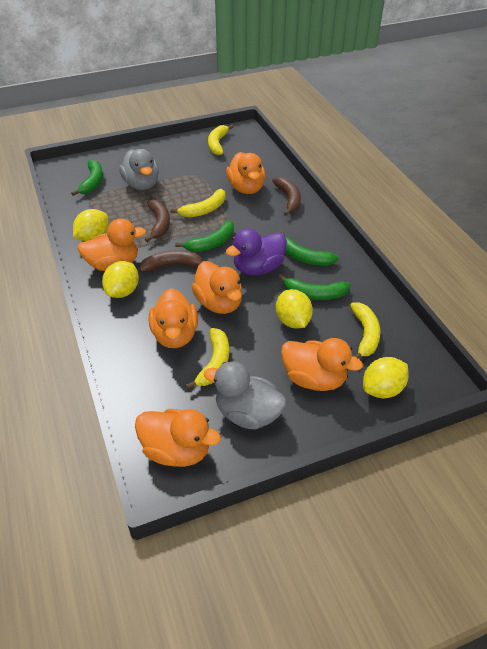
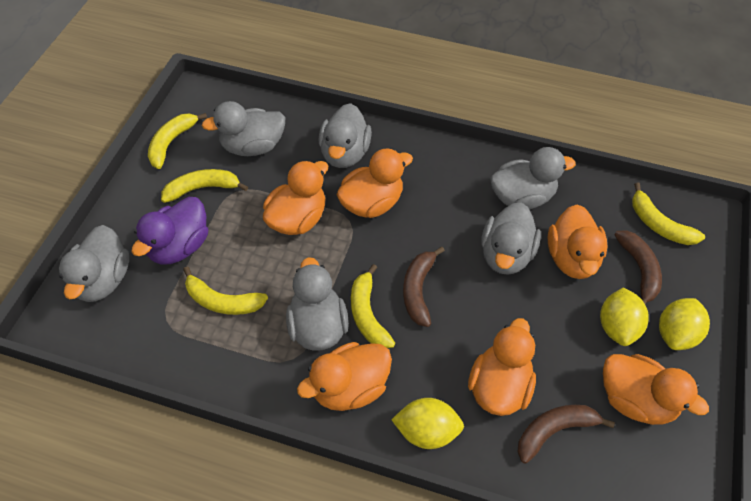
green banana: 4 -> 0
grey duck: 2 -> 6
yellow banana: 4 -> 5
yellow lemon: 4 -> 3

